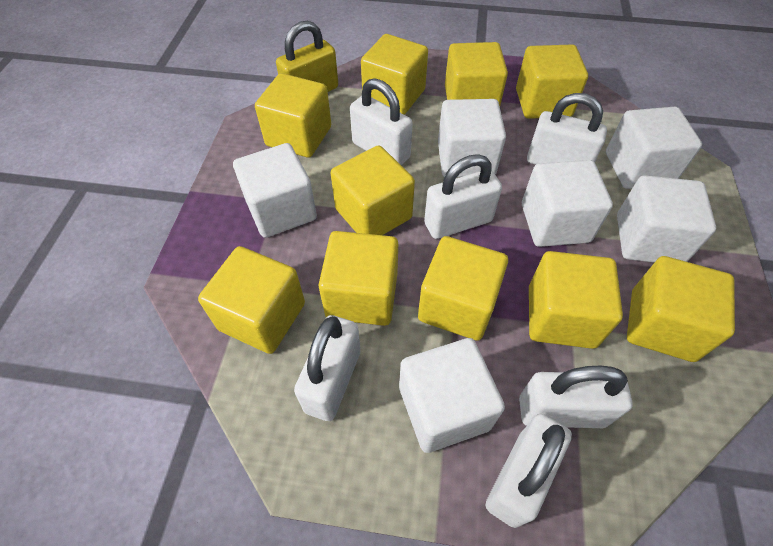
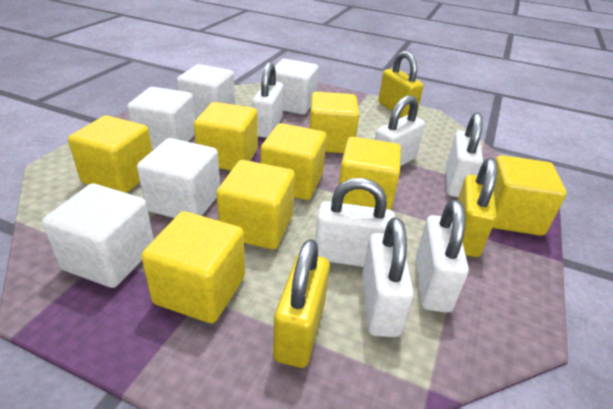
white cube: 6 -> 5
yellow cube: 10 -> 8
yellow padlock: 1 -> 3

